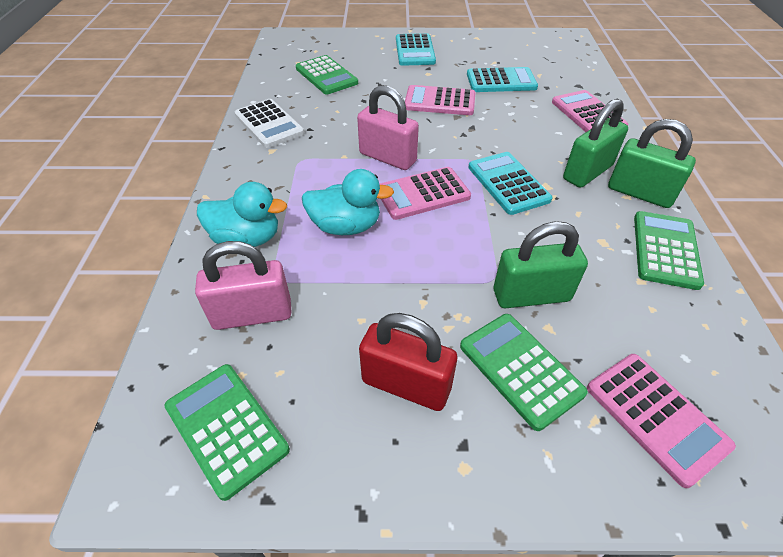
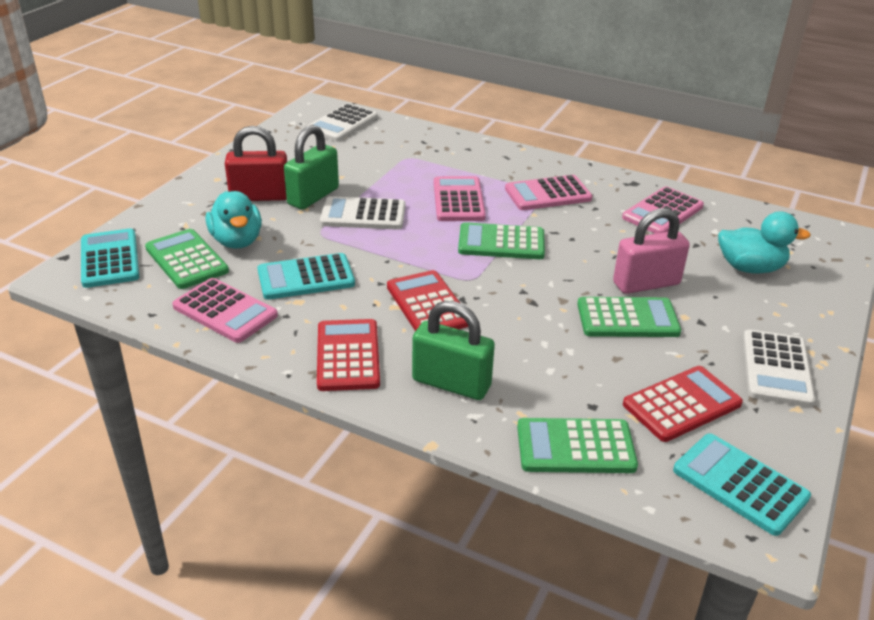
green padlock: 3 -> 2
pink padlock: 2 -> 1
red calculator: 0 -> 3
white calculator: 1 -> 3

